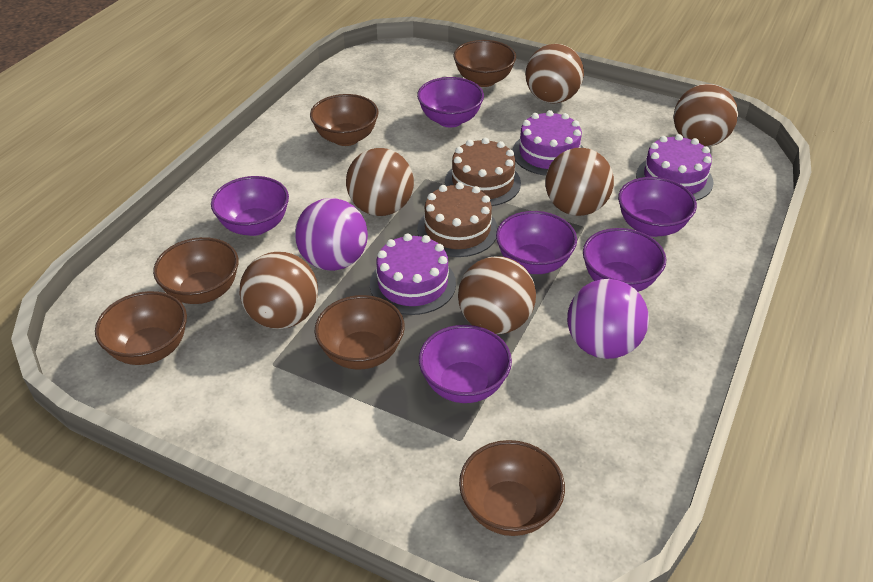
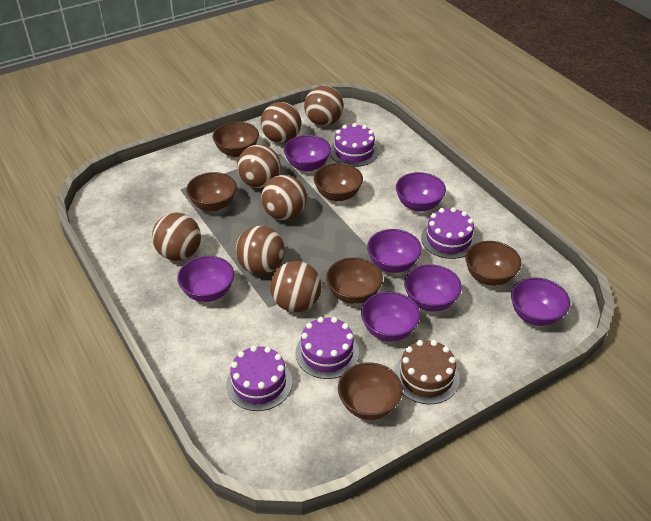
brown ball: 6 -> 7
brown cake: 2 -> 1
purple ball: 2 -> 0
purple bowl: 6 -> 7
purple cake: 3 -> 4

